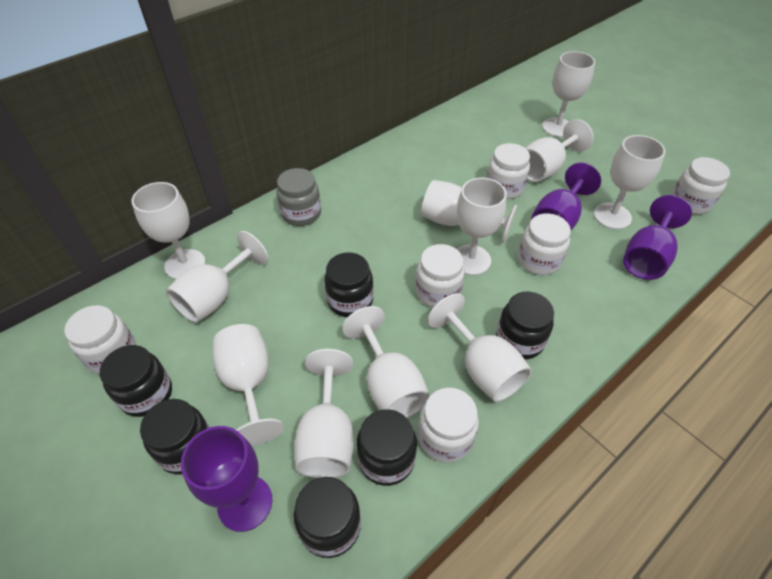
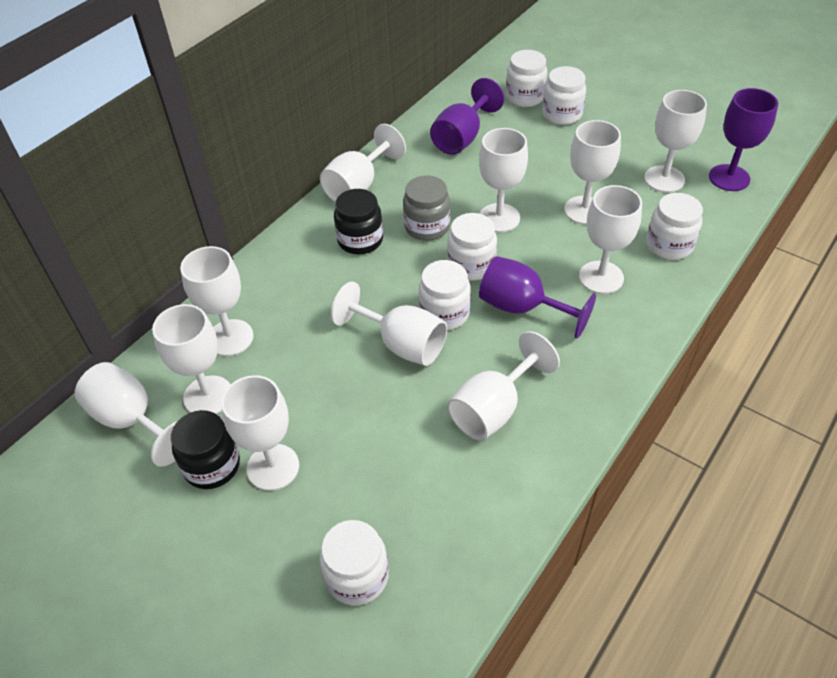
black jar: 6 -> 2

